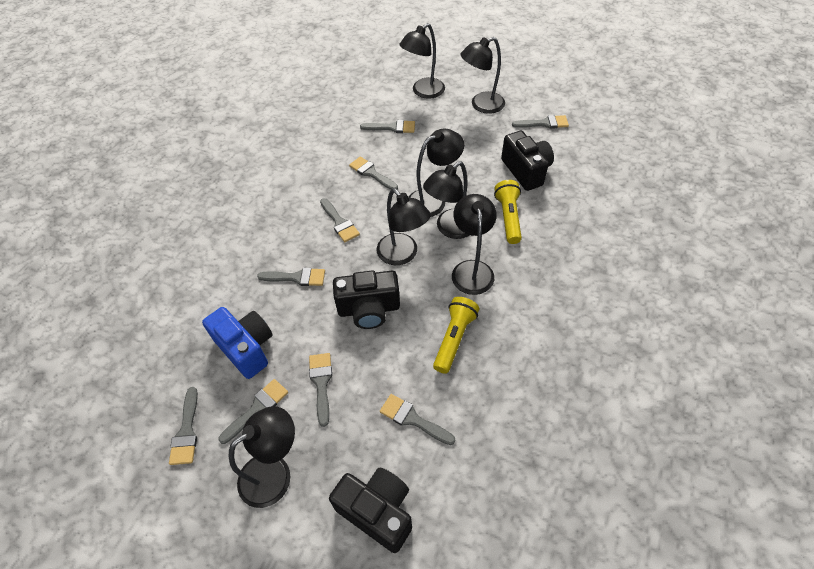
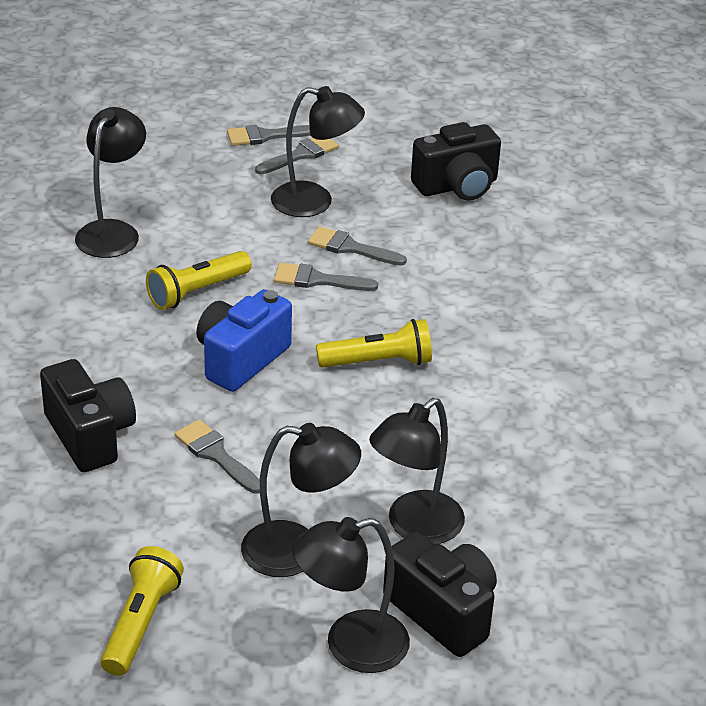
black lamp: 7 -> 5
grey brush: 9 -> 5
yellow flashlight: 2 -> 3

